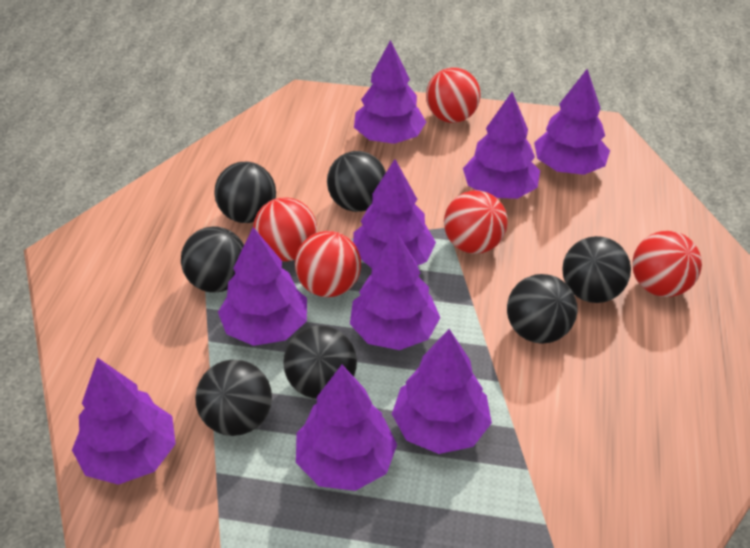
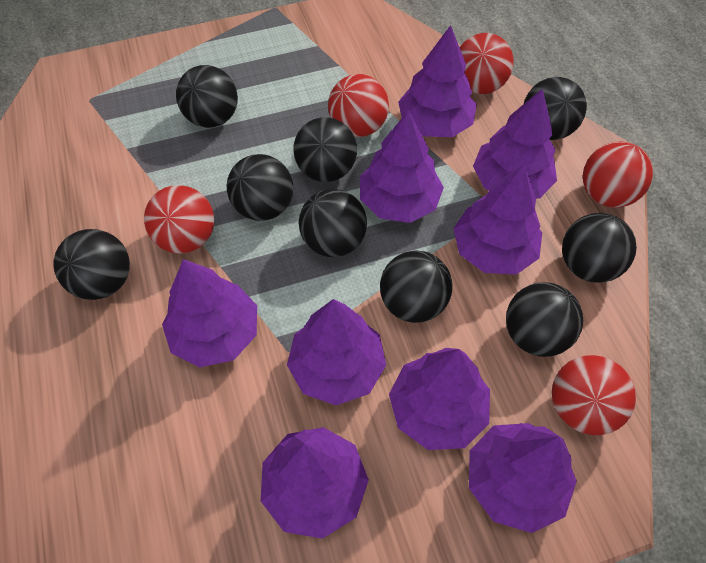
black ball: 7 -> 9

